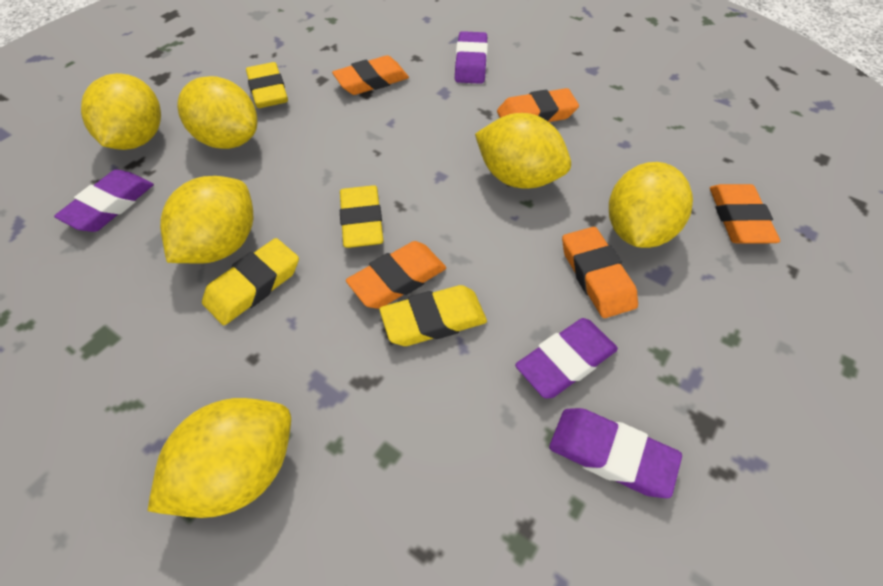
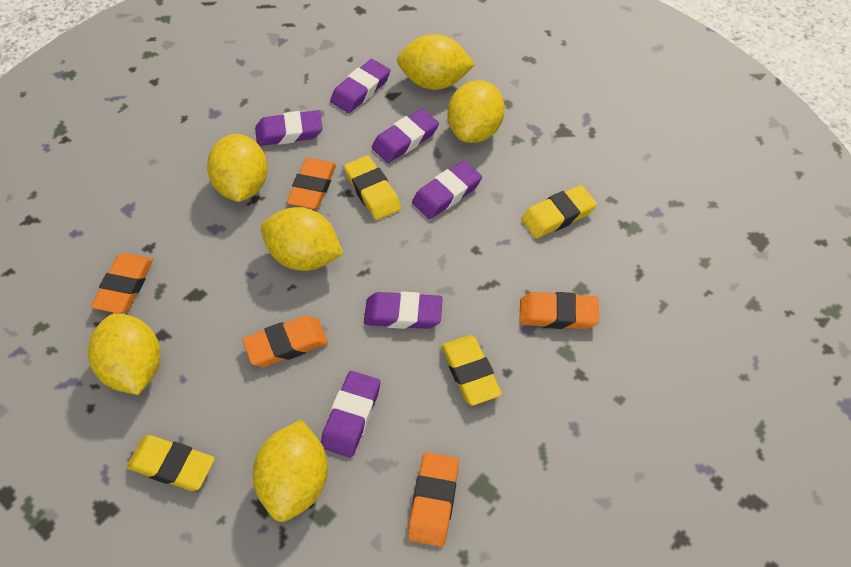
purple eraser: 4 -> 6

